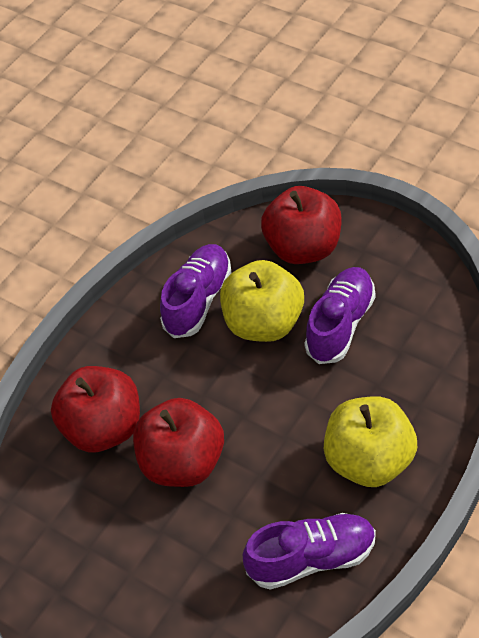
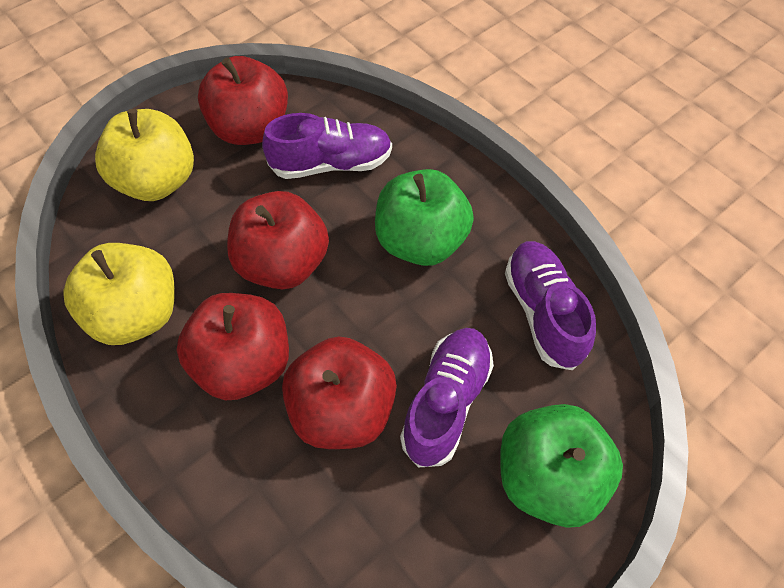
green apple: 0 -> 2
red apple: 3 -> 4

